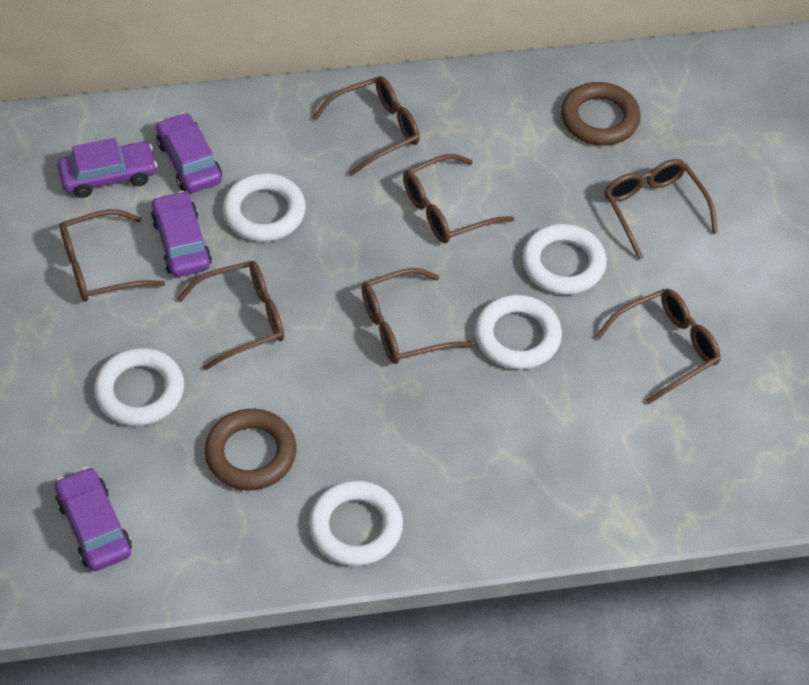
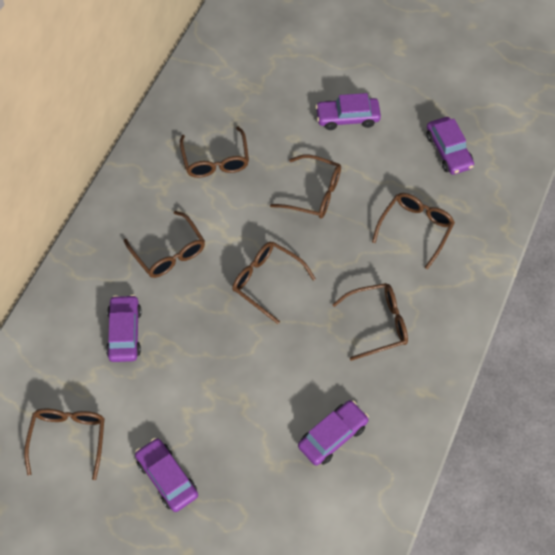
brown ring: 2 -> 0
purple car: 4 -> 5
white ring: 5 -> 0

